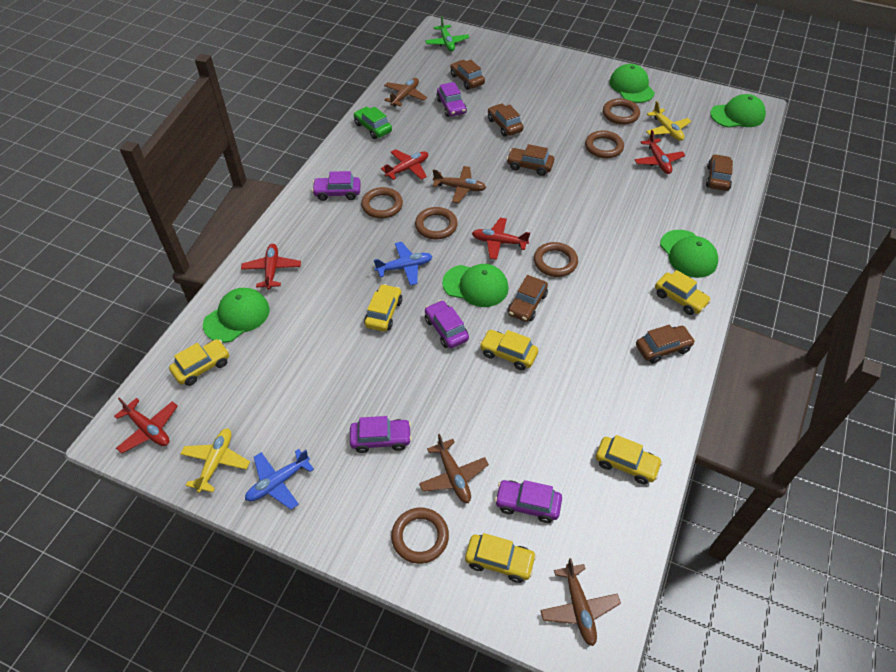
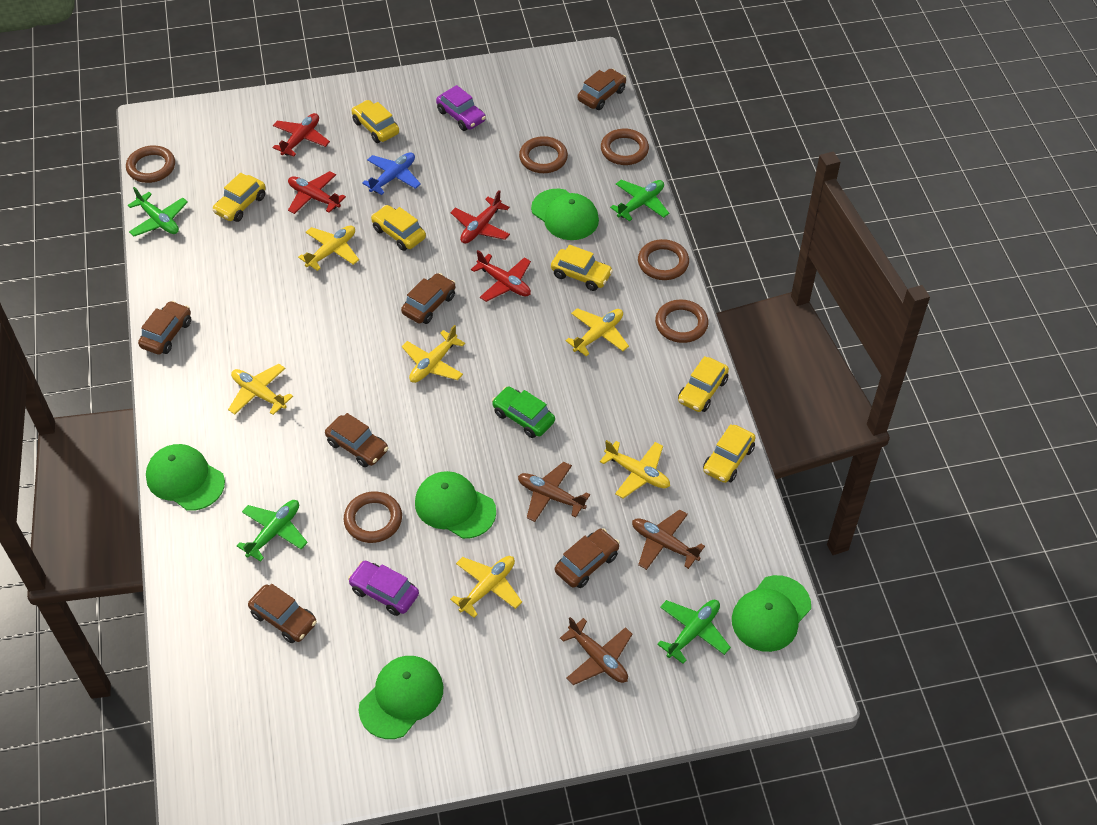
blue plane: 2 -> 1
brown plane: 4 -> 3
green plane: 1 -> 4
purple car: 5 -> 2
red plane: 5 -> 4
yellow plane: 2 -> 6

